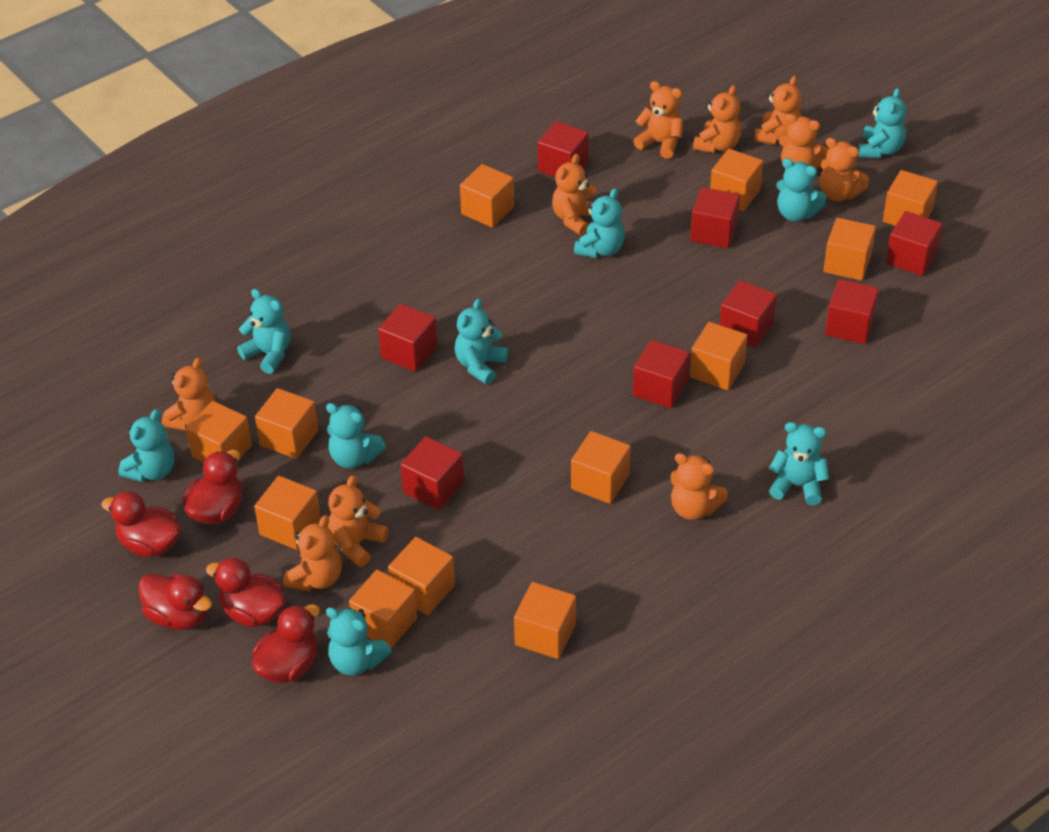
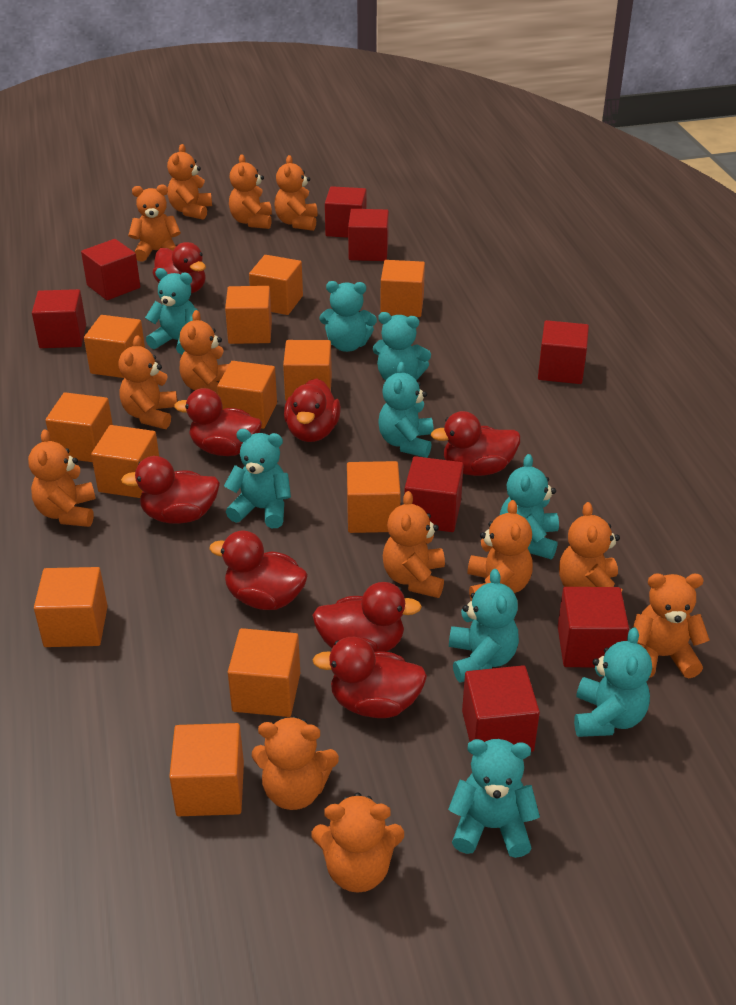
orange teddy bear: 10 -> 13
red duck: 5 -> 8

